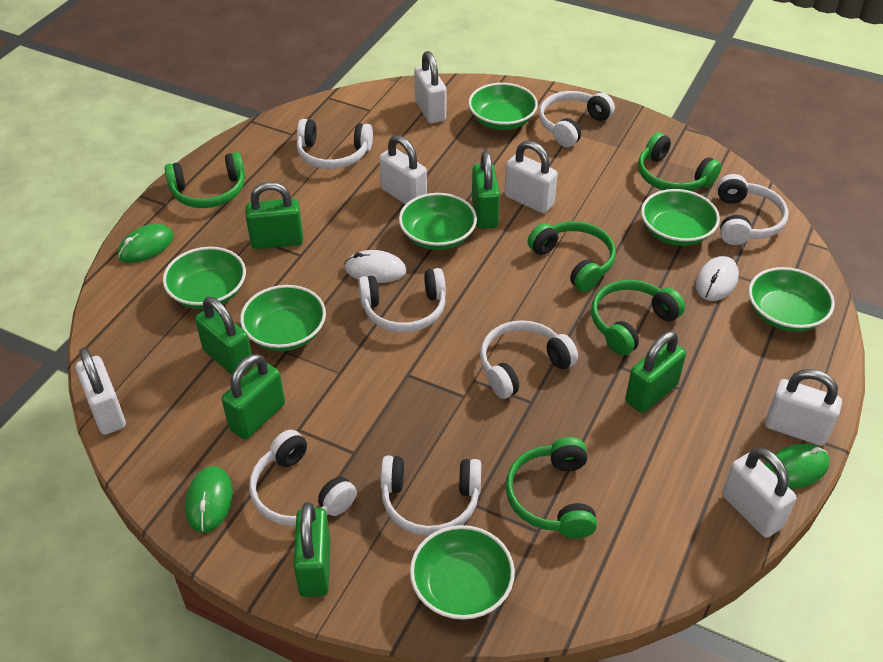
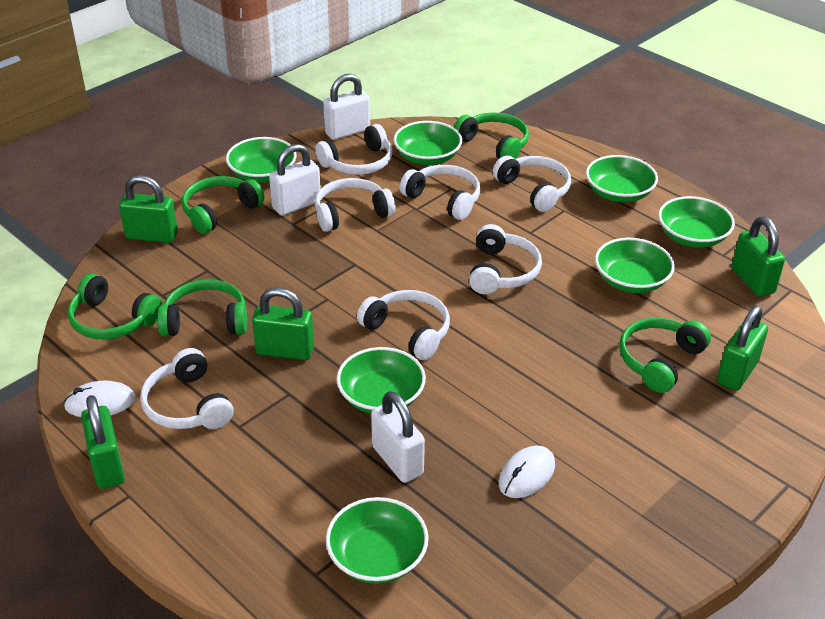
green mouse: 3 -> 0
green padlock: 6 -> 5
white padlock: 6 -> 3

